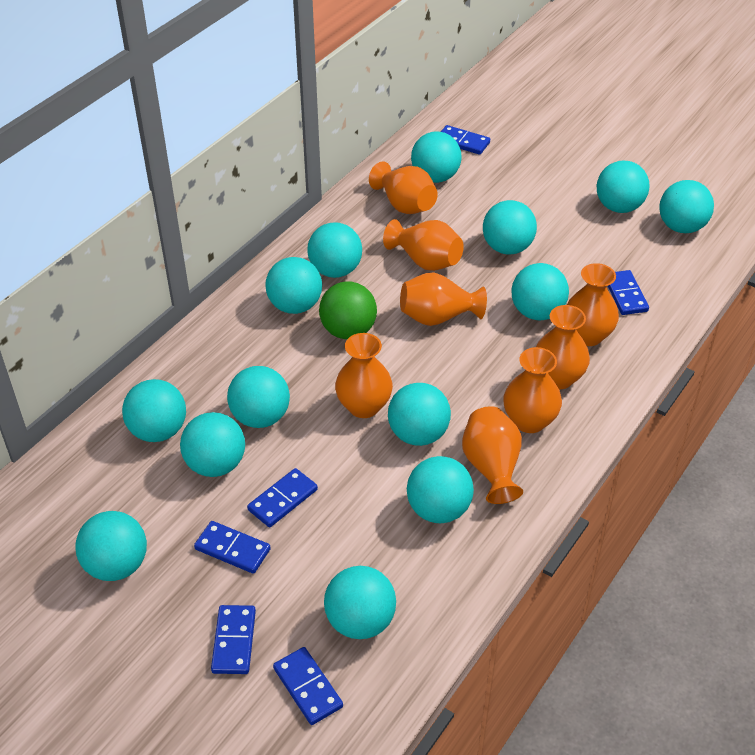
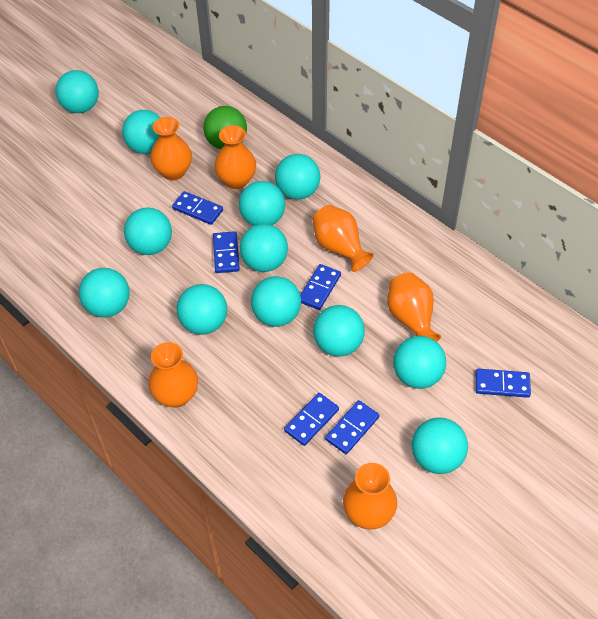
orange vase: 8 -> 6
turquoise ball: 14 -> 12

